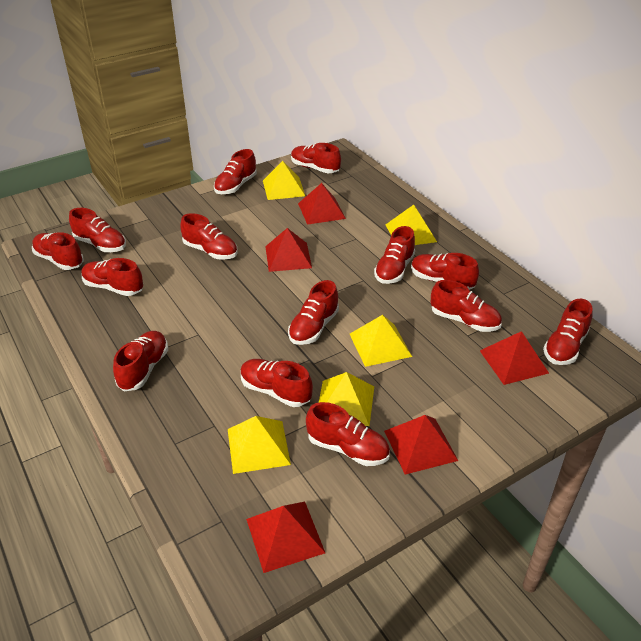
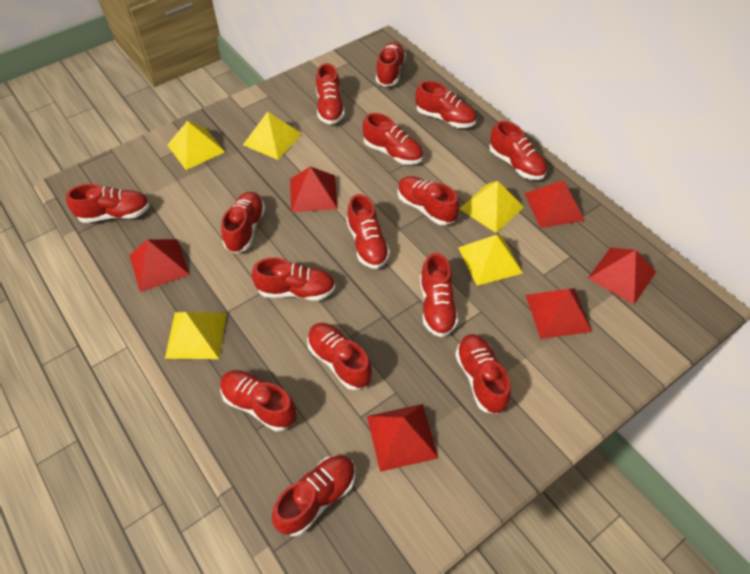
red pyramid: 5 -> 6
red shoe: 14 -> 15

